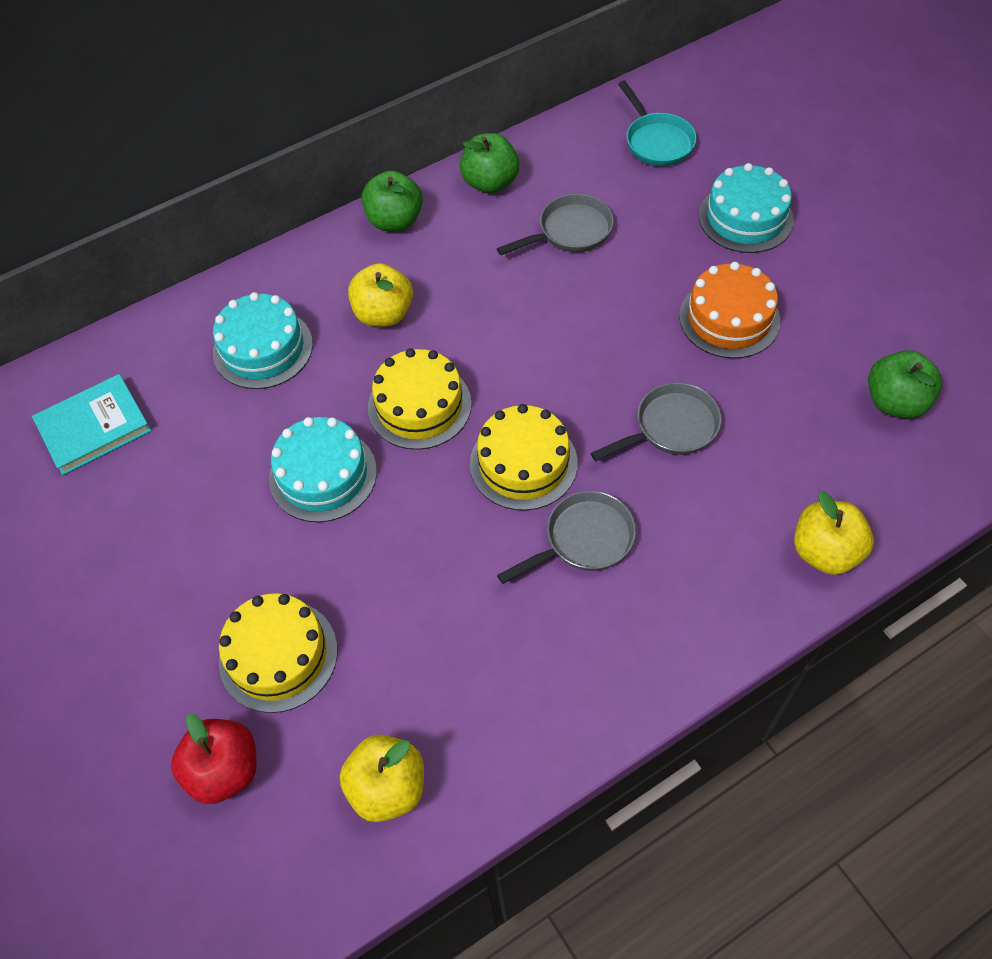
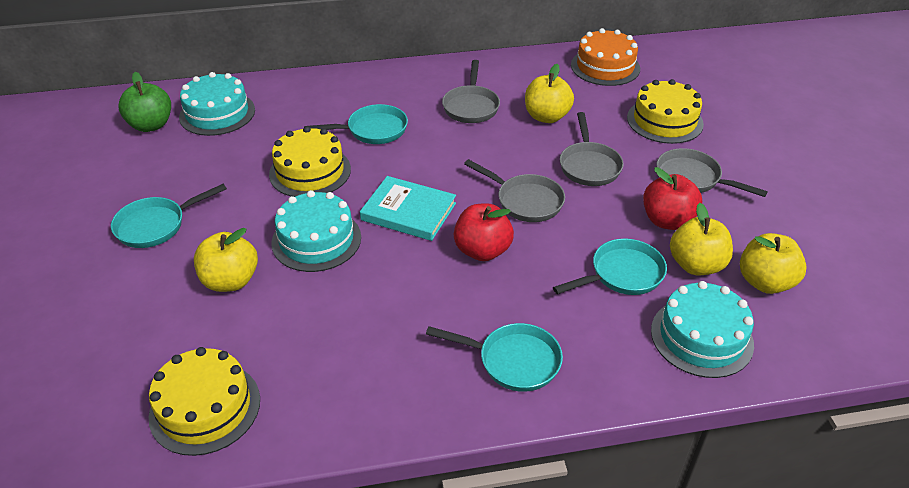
green apple: 3 -> 1
grey pan: 3 -> 4
red apple: 1 -> 2
turquoise pan: 1 -> 4
yellow apple: 3 -> 4

